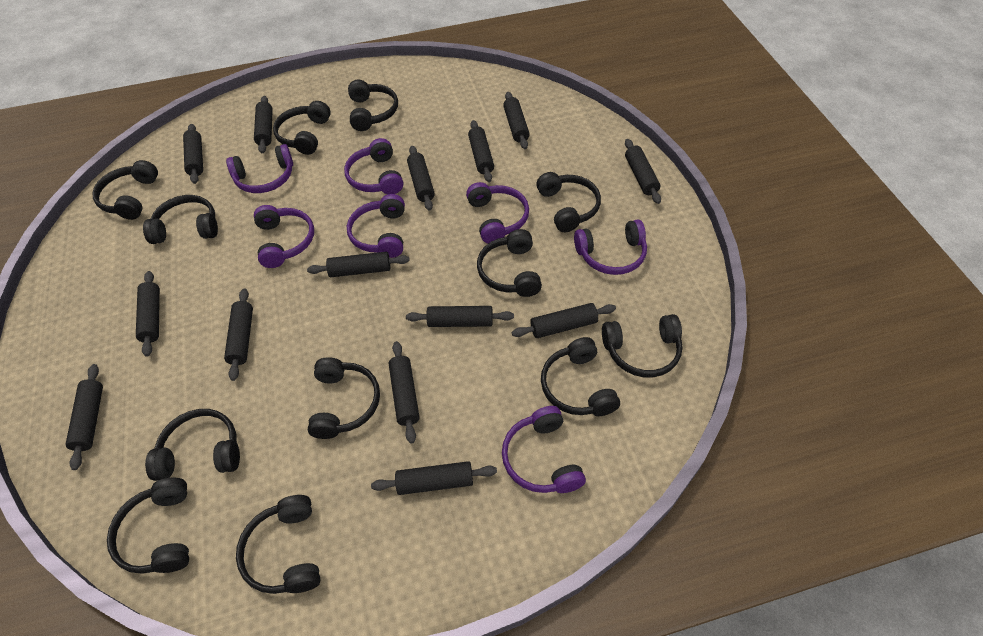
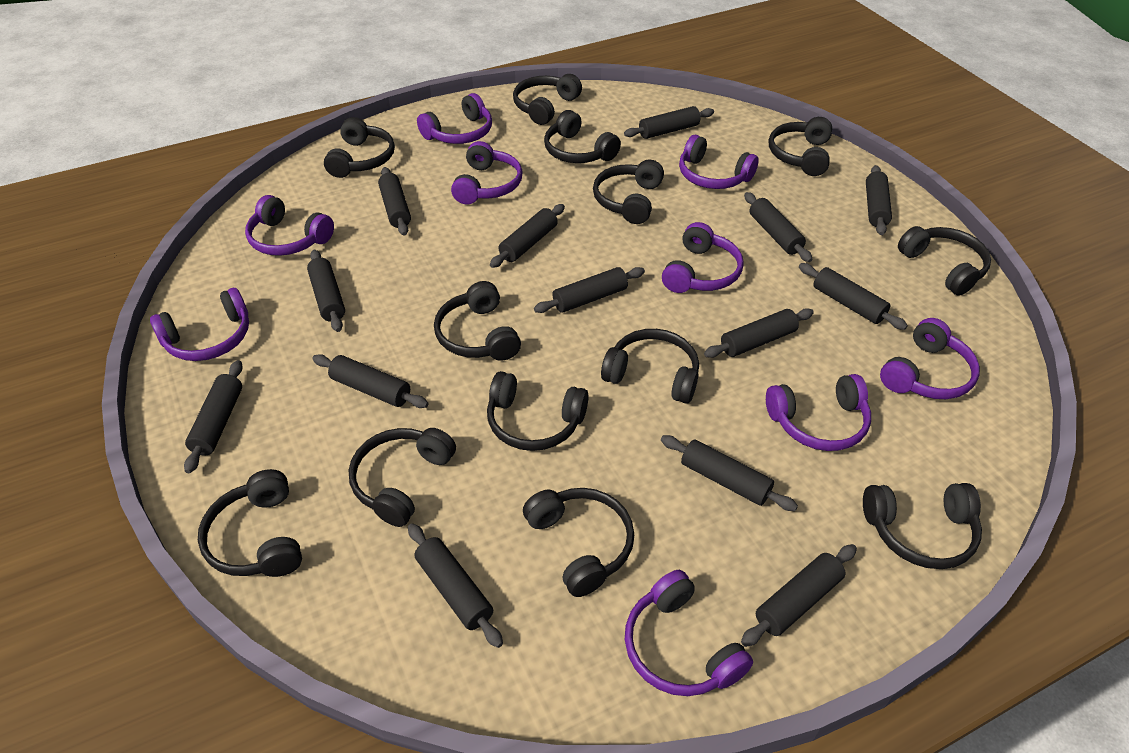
black headphones: 12 -> 13
purple headphones: 7 -> 9

